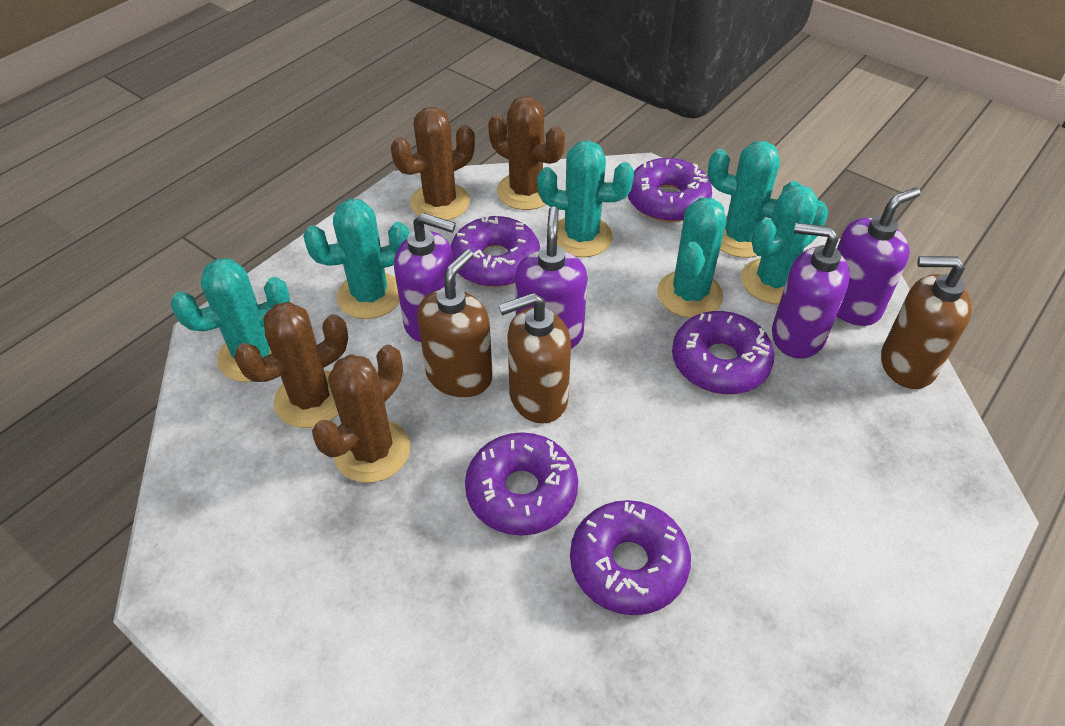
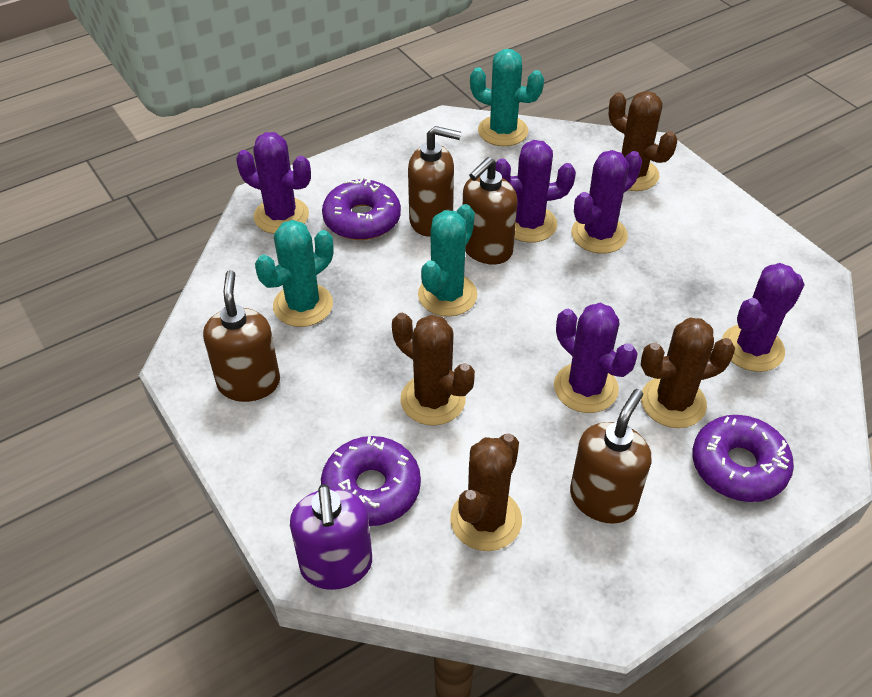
brown soap dispenser: 3 -> 4
purple cactus: 0 -> 5
purple donut: 5 -> 3
purple soap dispenser: 4 -> 1
turquoise cactus: 6 -> 3

